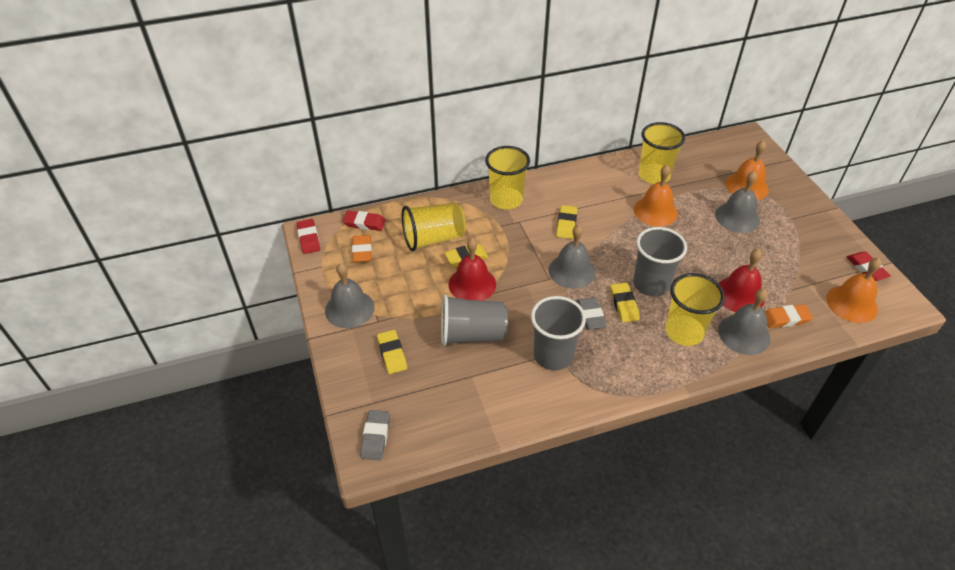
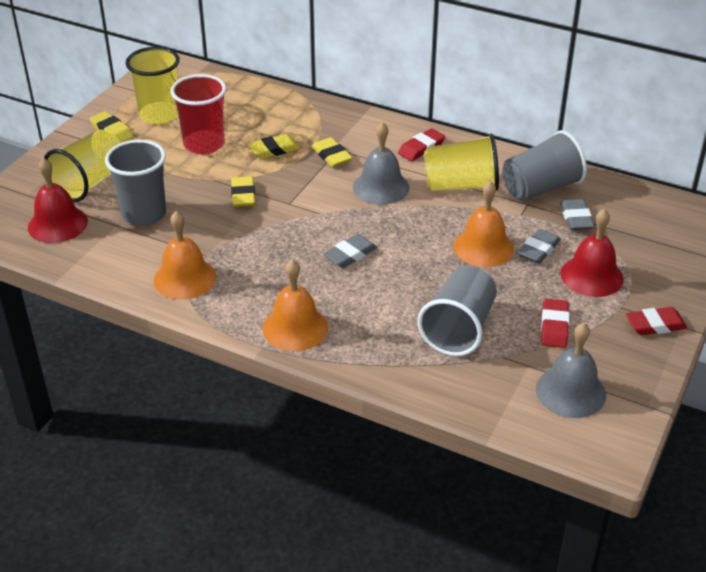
grey bell: 4 -> 2
grey eraser: 2 -> 3
orange eraser: 2 -> 0
red cup: 0 -> 1
yellow cup: 4 -> 3

